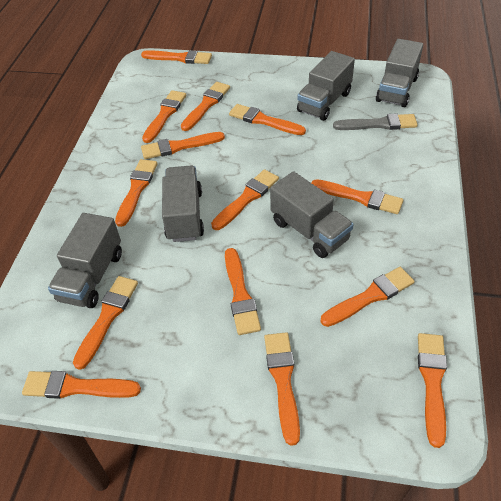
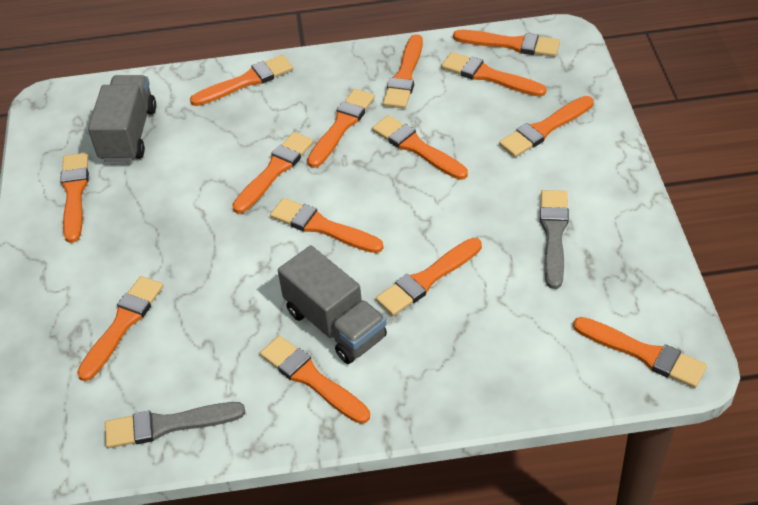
grey brush: 1 -> 2
grey truck: 5 -> 2

